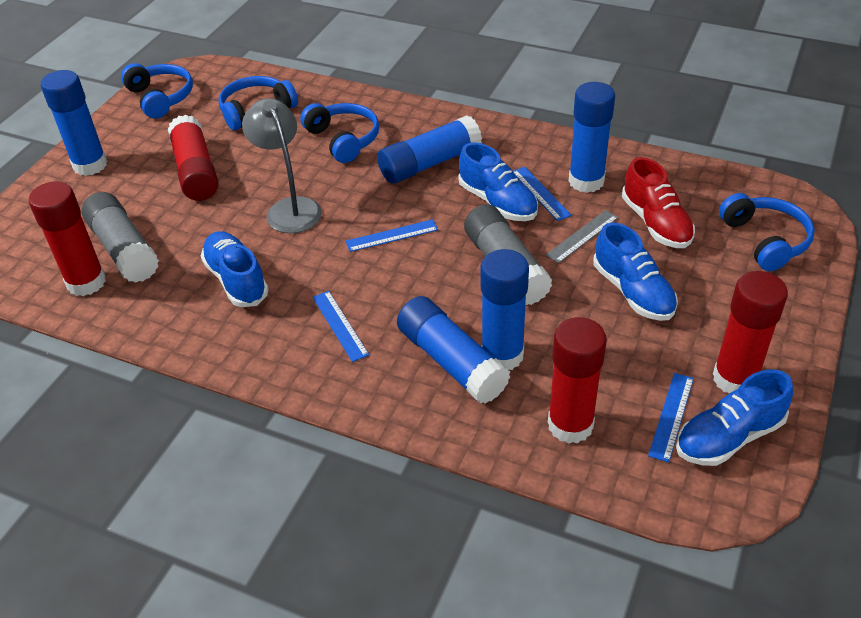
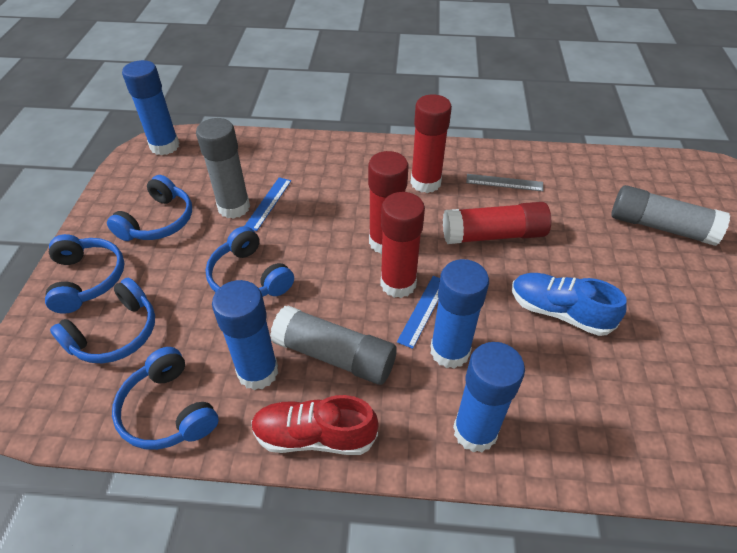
blue glue stick: 5 -> 4
blue headphones: 4 -> 5
blue ruler: 4 -> 2
blue shoe: 4 -> 1
grey glue stick: 2 -> 3
grey lamp: 1 -> 0

